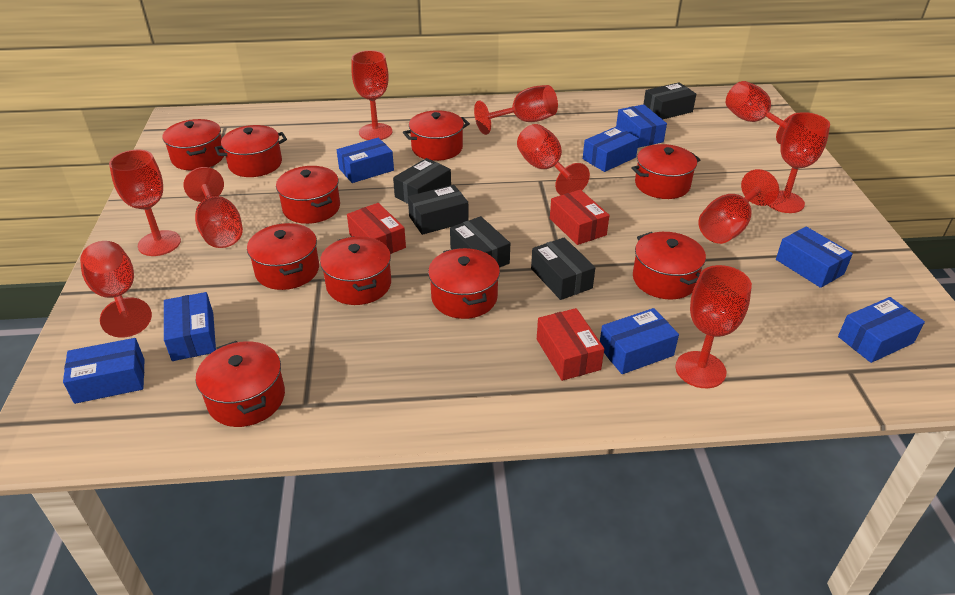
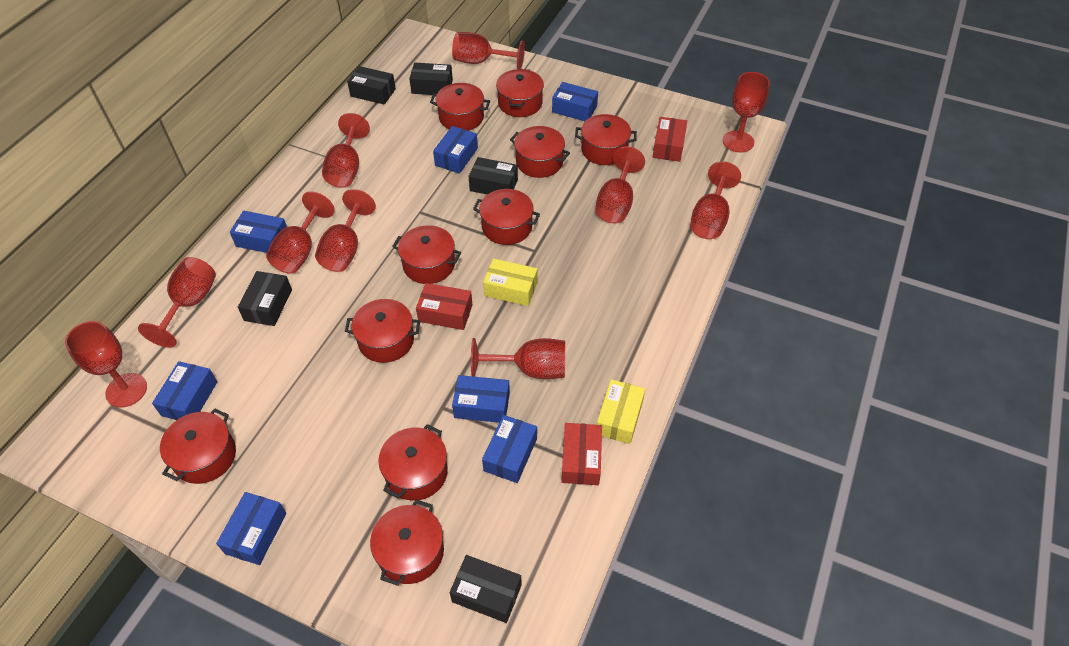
blue box: 8 -> 7
yellow box: 0 -> 2

